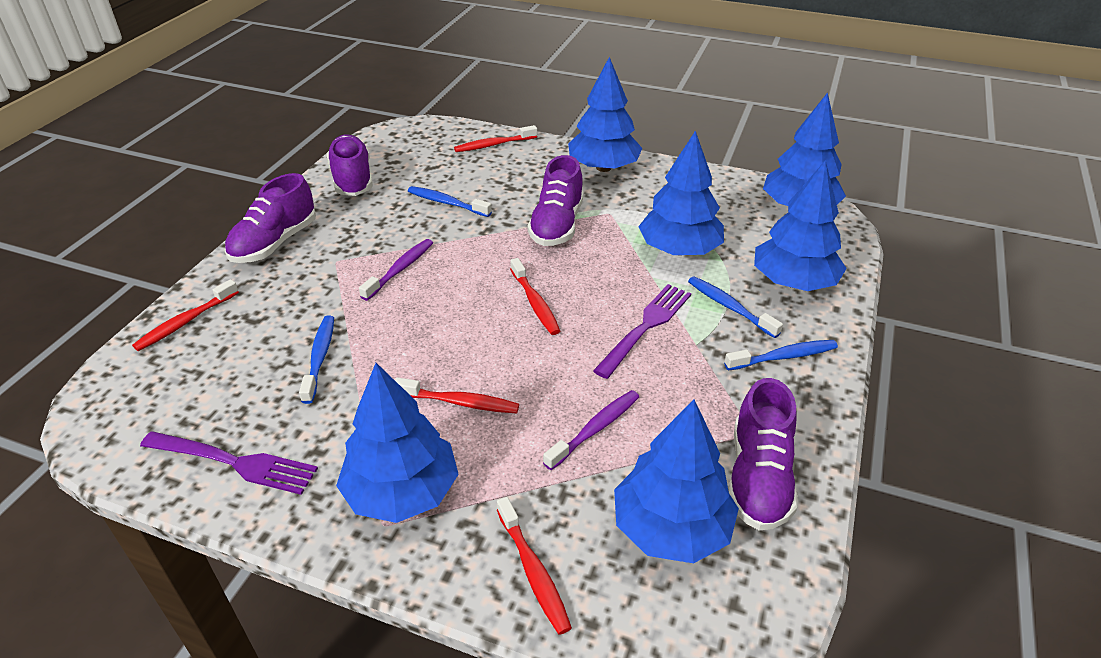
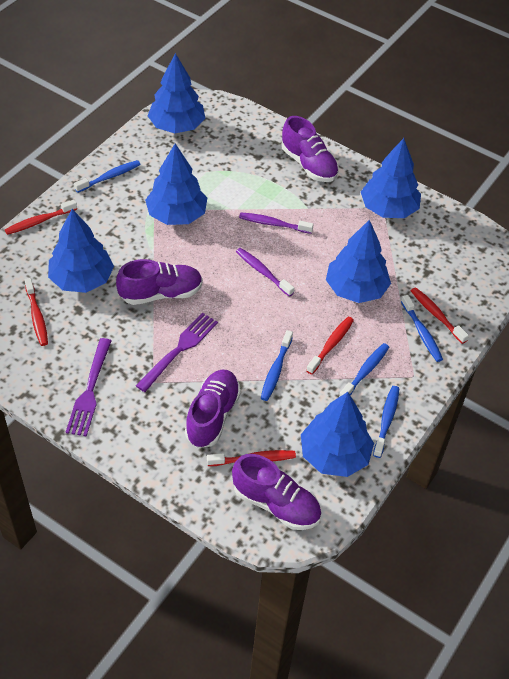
blue toothbrush: 4 -> 5

